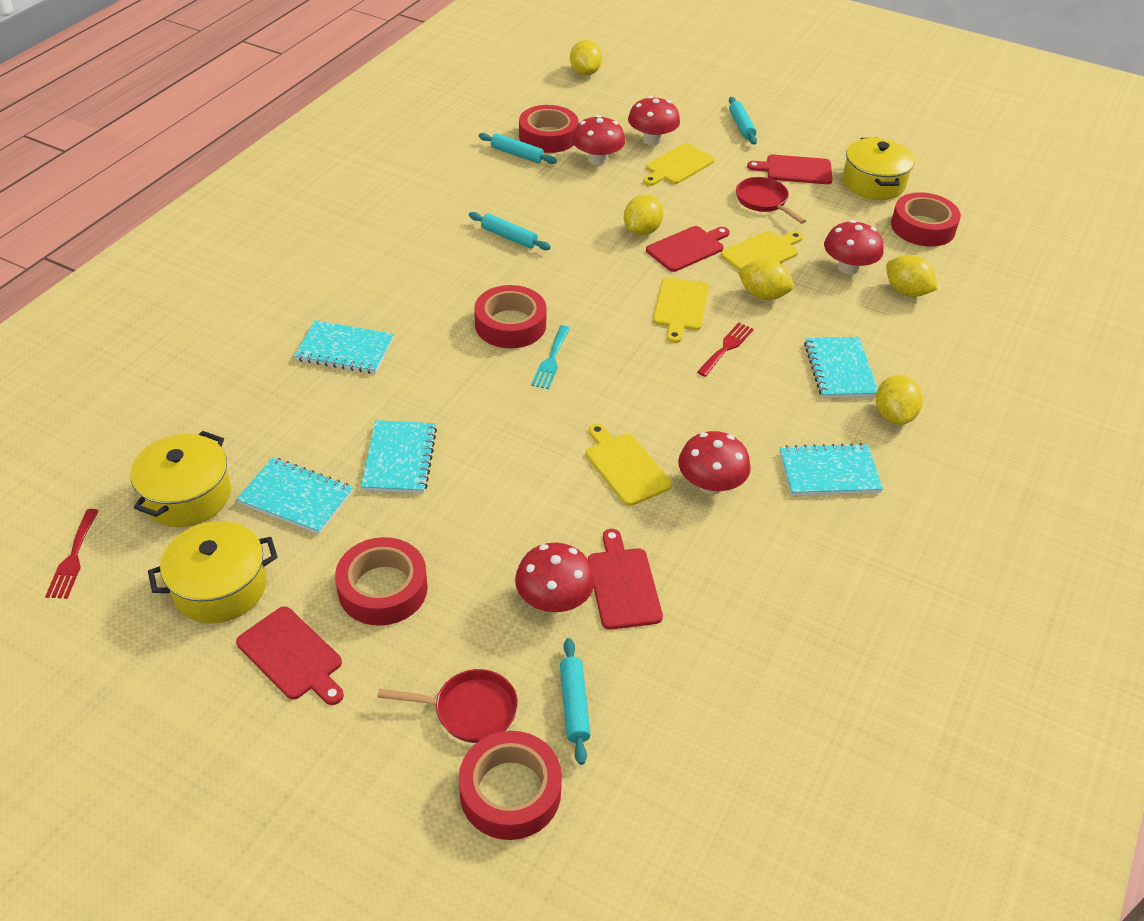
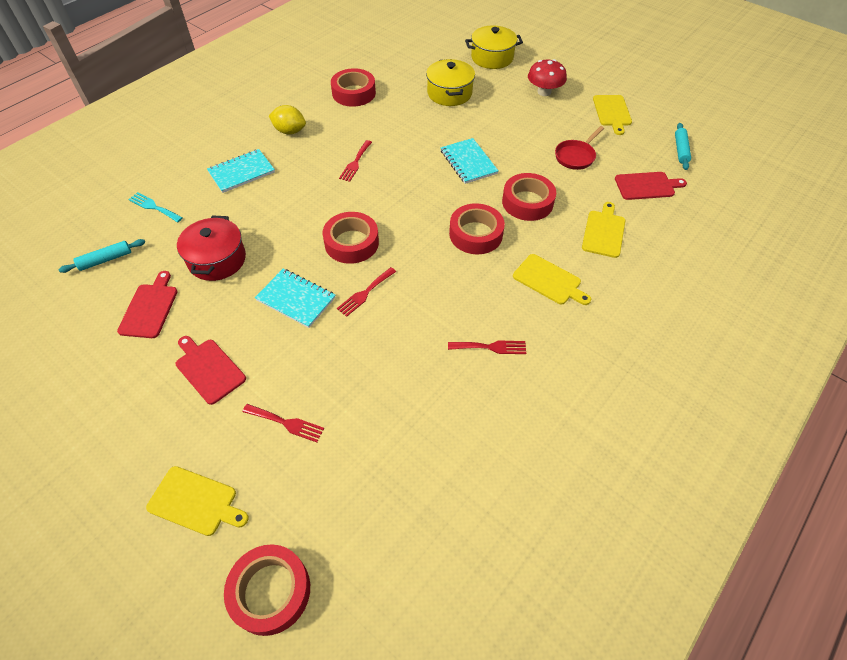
red cutting board: 4 -> 3
red fork: 2 -> 4
red mushroom: 5 -> 1
red pan: 2 -> 1
red pot: 0 -> 1
turquoise notebook: 5 -> 3
turquoise rolling pin: 4 -> 2
yellow lemon: 5 -> 1
yellow pot: 3 -> 2

